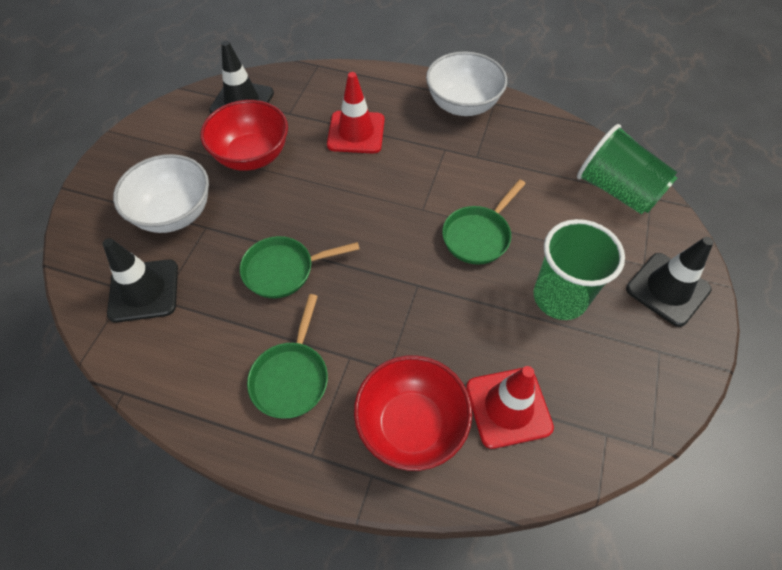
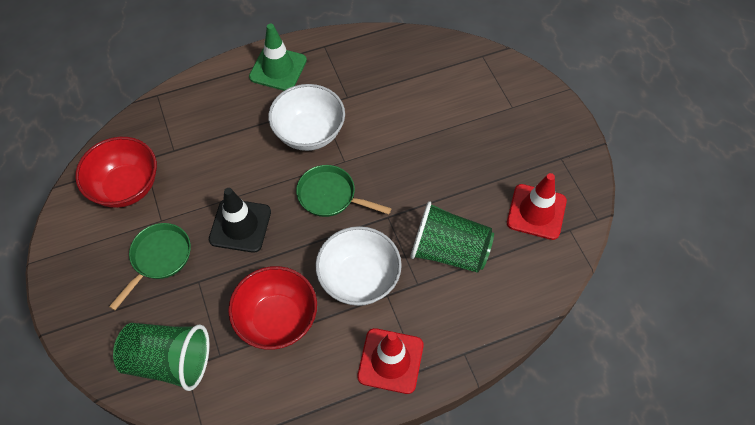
black traffic cone: 3 -> 1
green pan: 3 -> 2
green traffic cone: 0 -> 1

